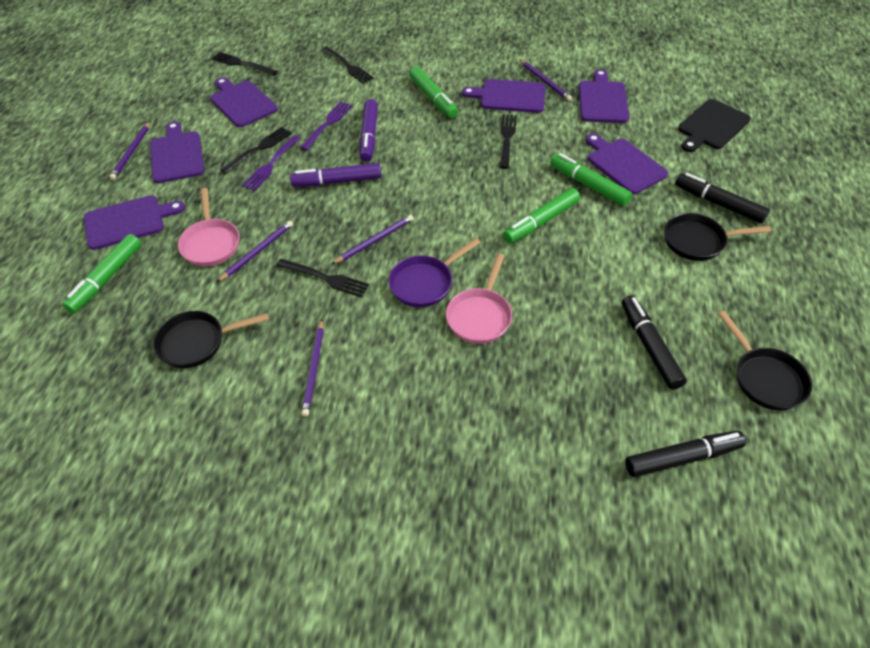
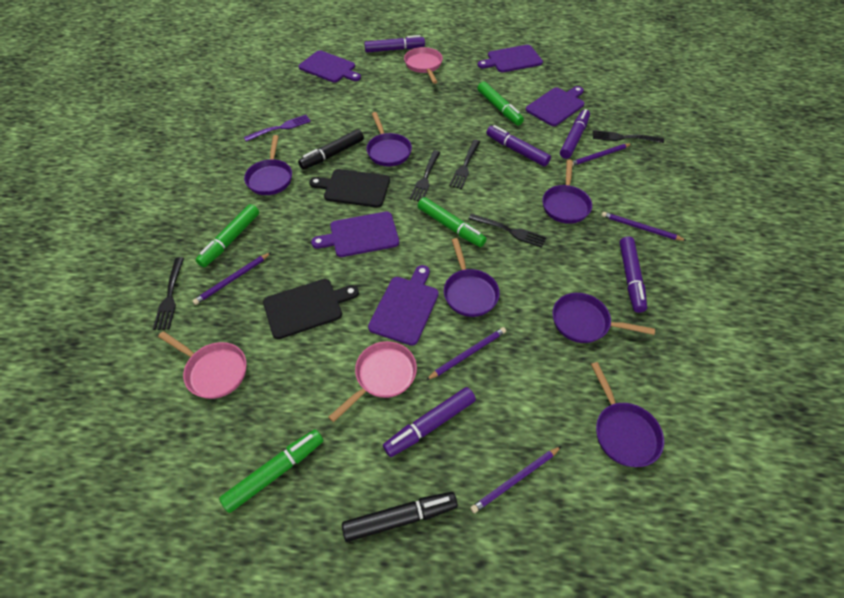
black cutting board: 1 -> 2
black marker: 3 -> 2
black pan: 3 -> 0
pink pan: 2 -> 3
purple cutting board: 6 -> 5
purple fork: 2 -> 1
purple marker: 2 -> 5
purple pan: 1 -> 6

